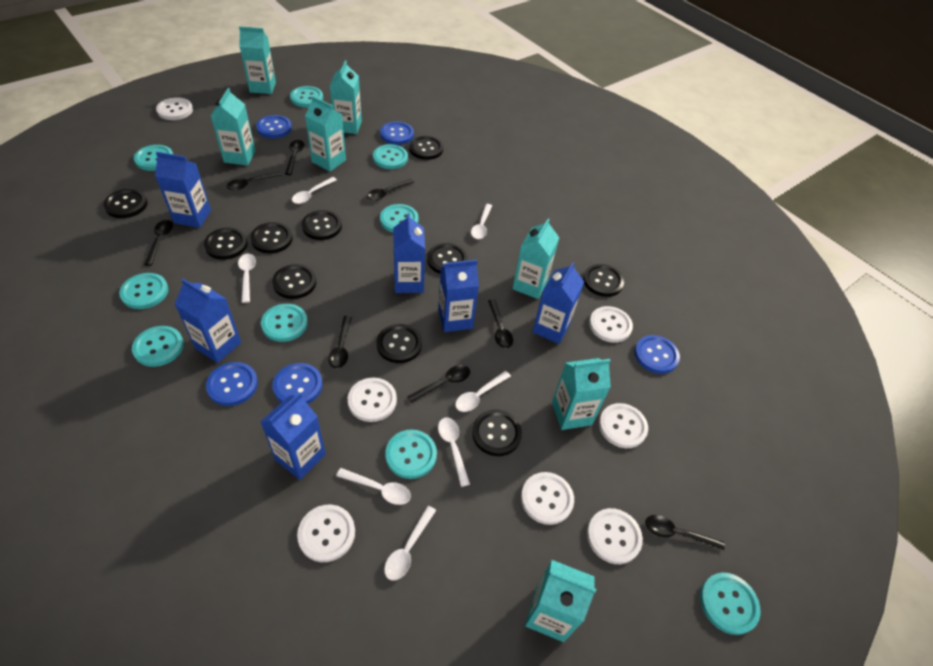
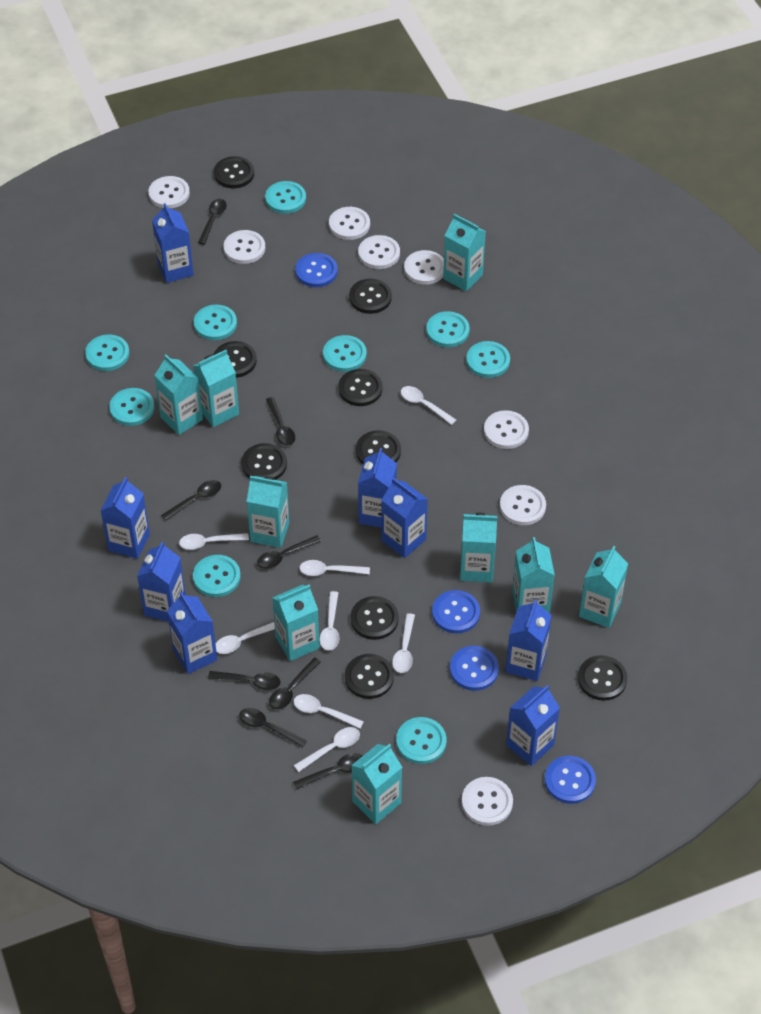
black button: 10 -> 9
blue button: 5 -> 4
blue carton: 6 -> 8
turquoise carton: 7 -> 9
white button: 7 -> 8
white spoon: 7 -> 8

